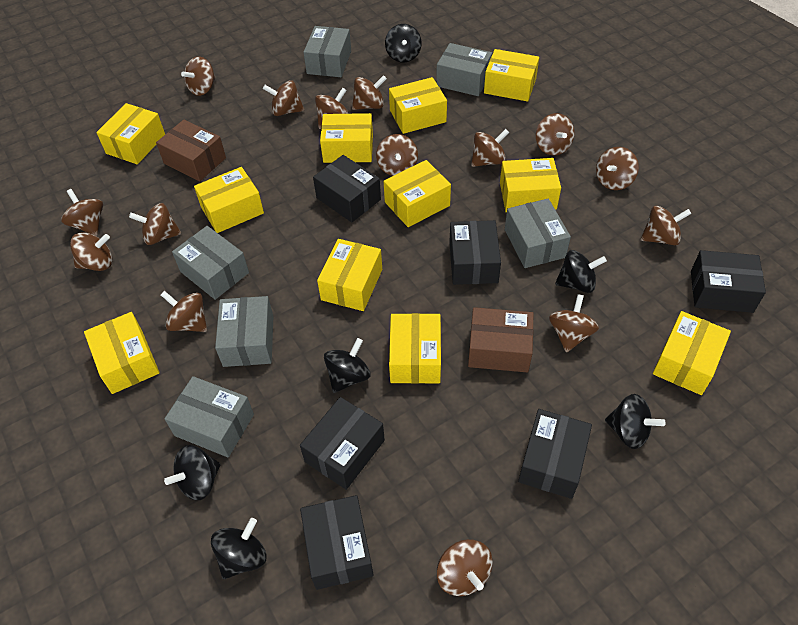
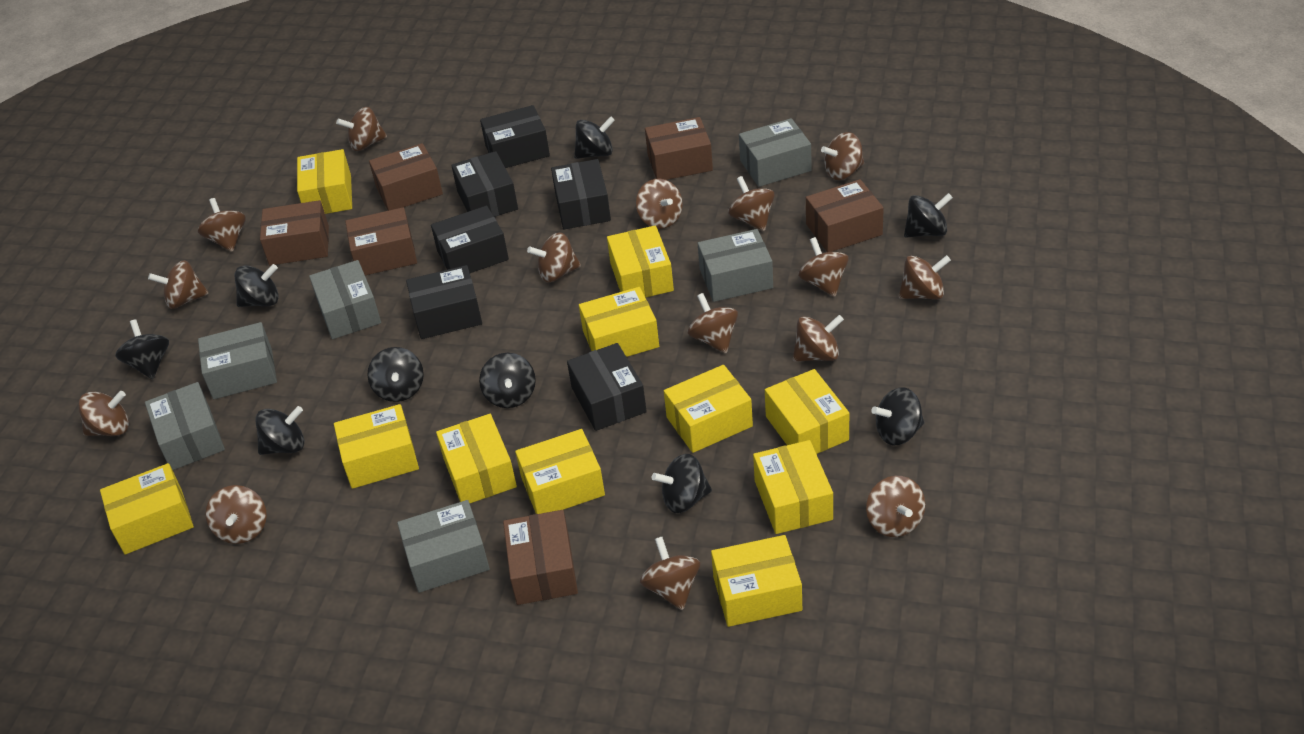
black spinning top: 6 -> 9
brown box: 2 -> 6

